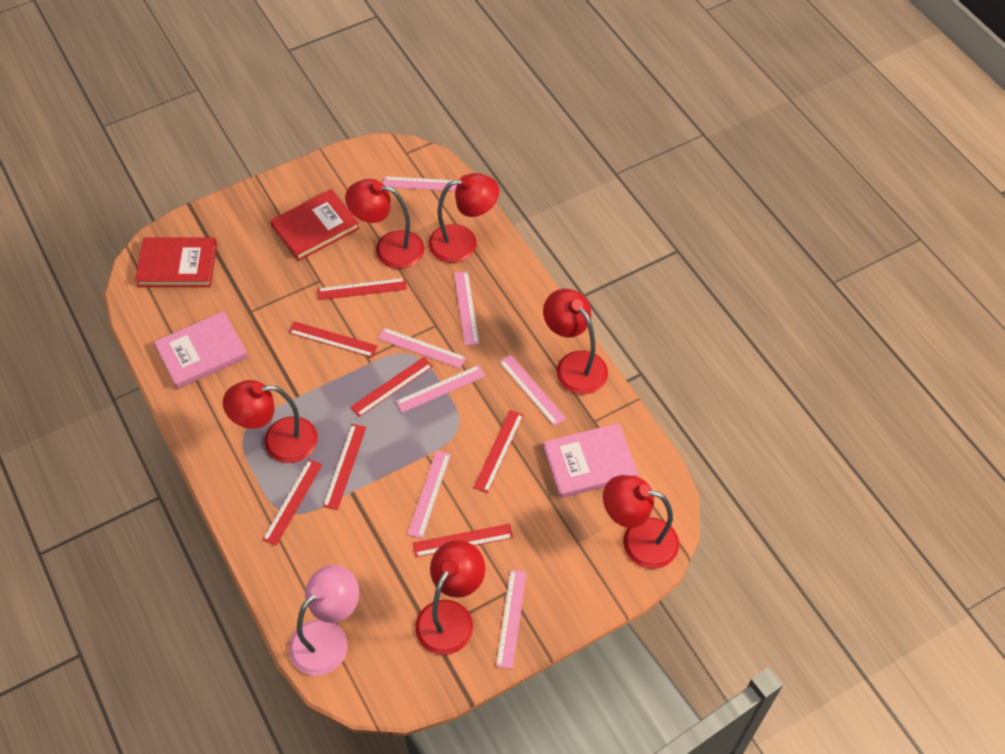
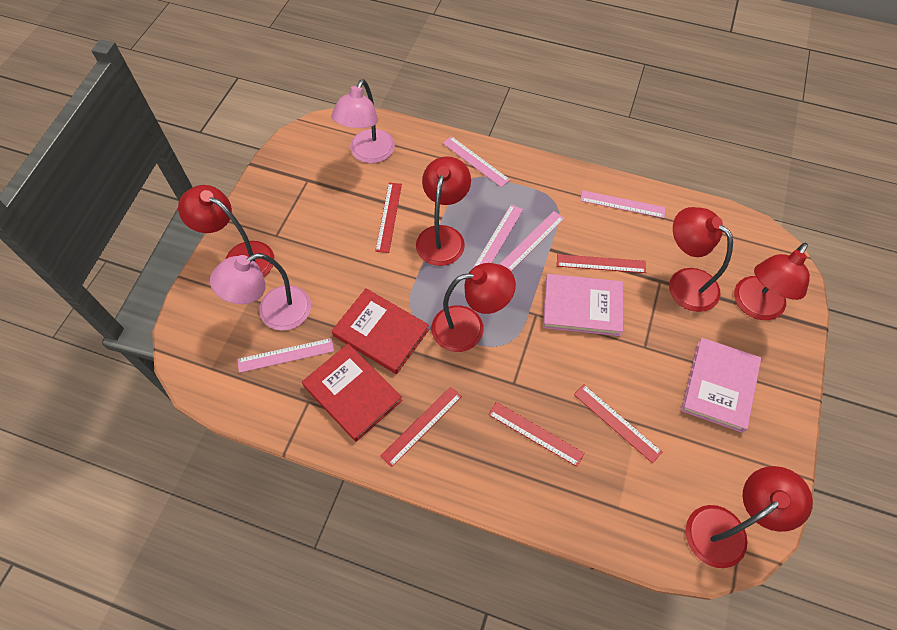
pink lamp: 1 -> 2
pink ruler: 7 -> 5
red ruler: 7 -> 5

